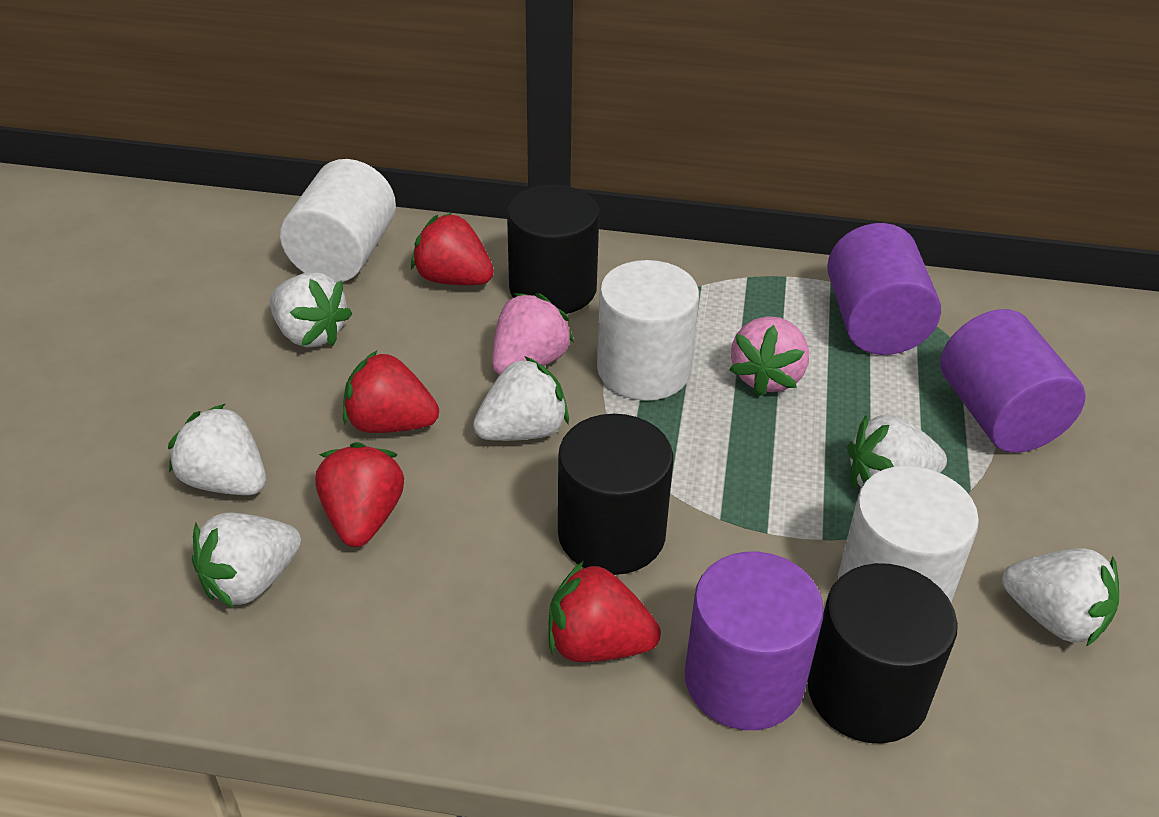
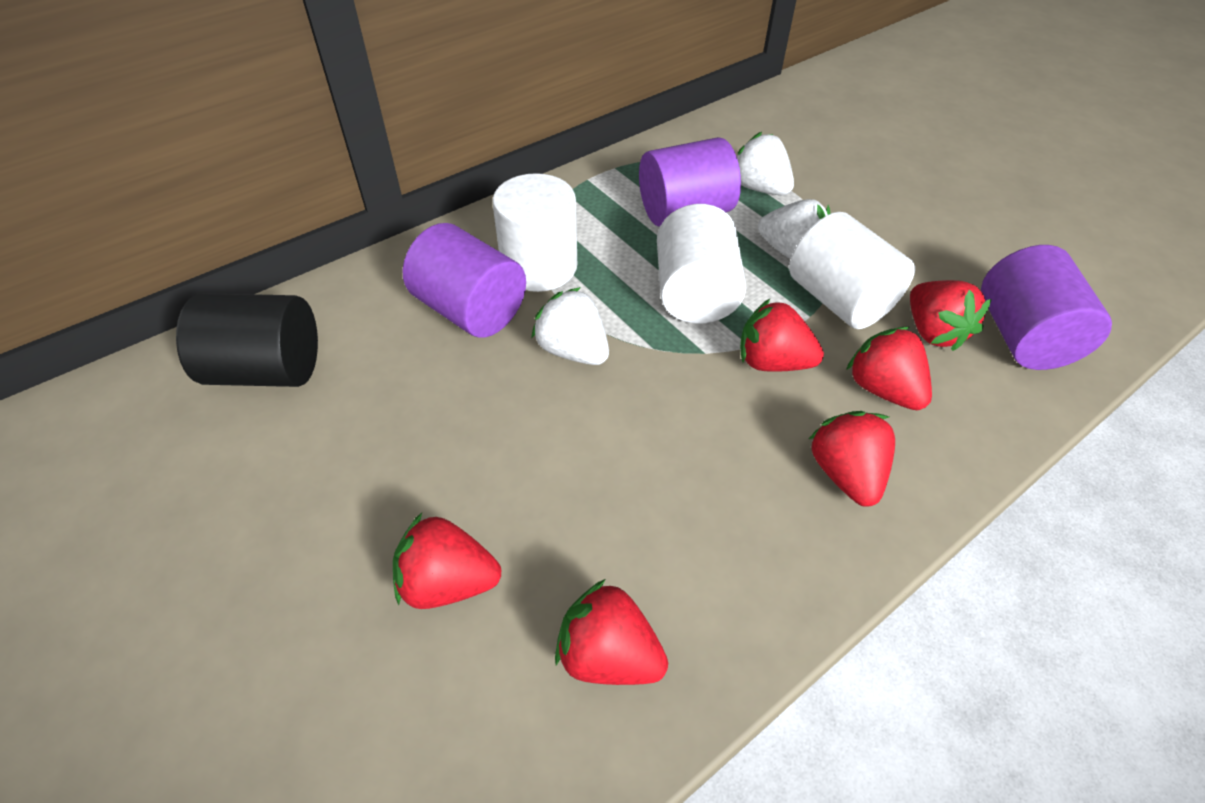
black cylinder: 3 -> 1
pink strawberry: 2 -> 0
red strawberry: 4 -> 6
white strawberry: 6 -> 3

